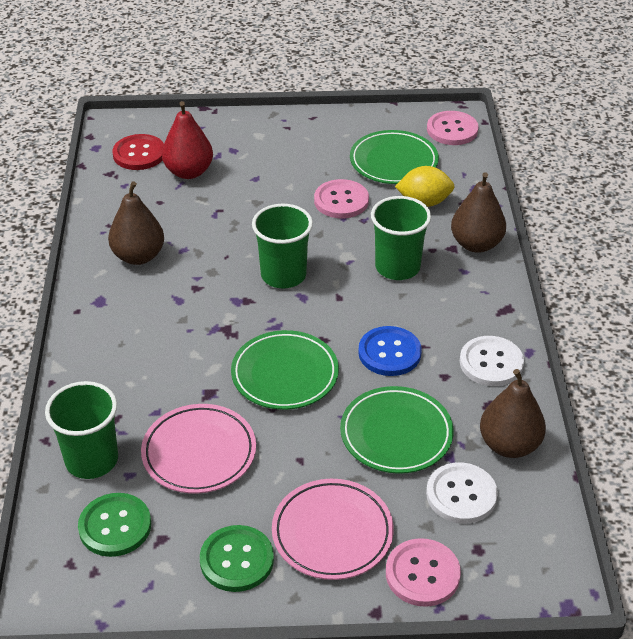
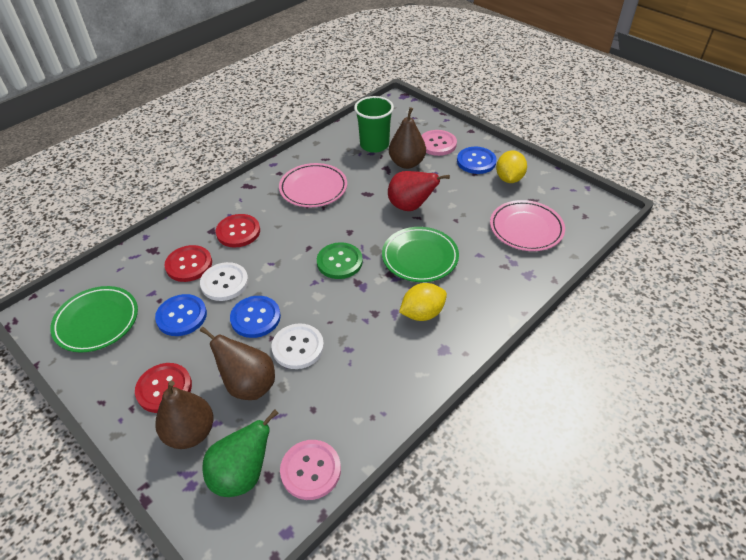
blue button: 1 -> 3
green button: 2 -> 1
green cup: 3 -> 1
green pear: 0 -> 1
green plate: 3 -> 2
pink button: 3 -> 2
red button: 1 -> 3
yellow lemon: 1 -> 2

